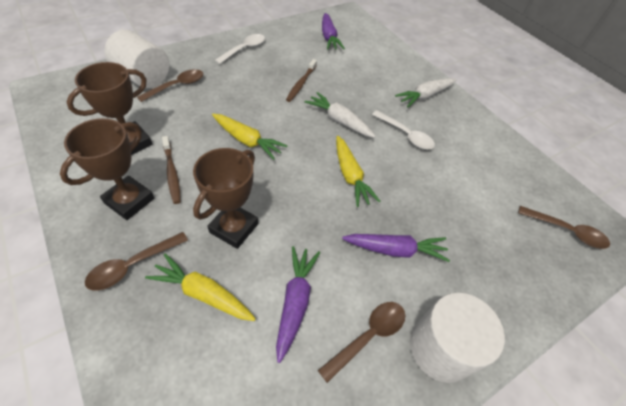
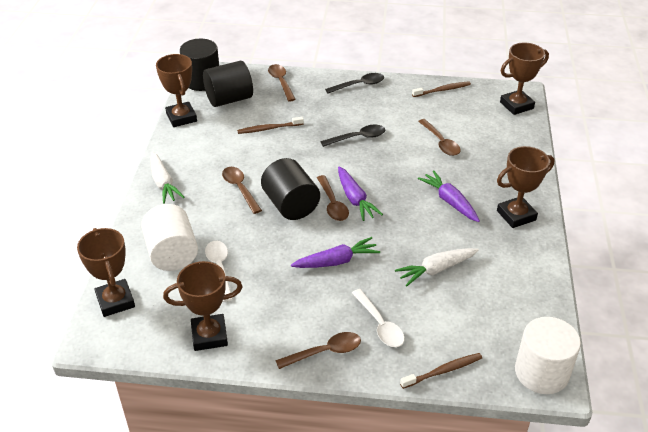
black cylinder: 0 -> 3
black spoon: 0 -> 2
brown spoon: 4 -> 5
brown toothbrush: 2 -> 3
brown trophy: 3 -> 5
yellow carrot: 3 -> 0

